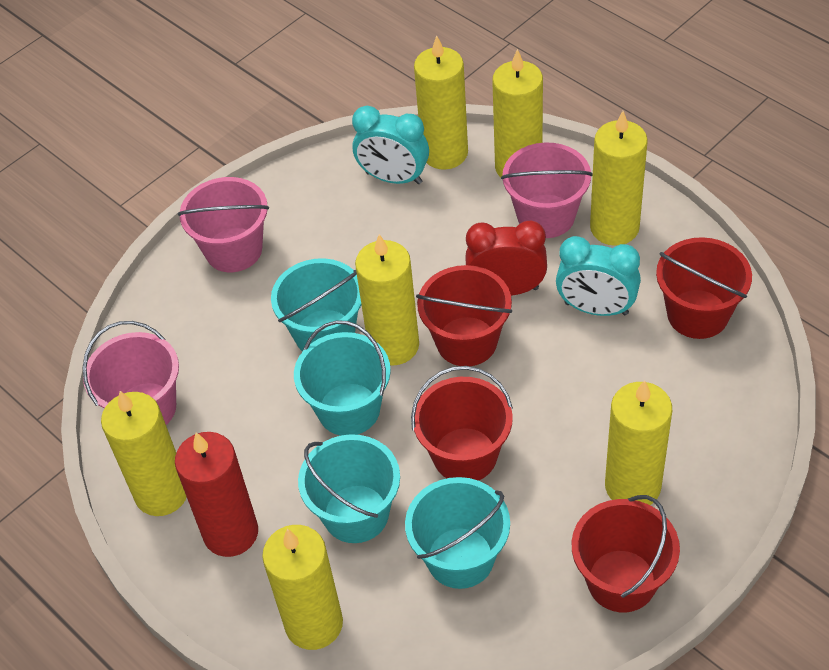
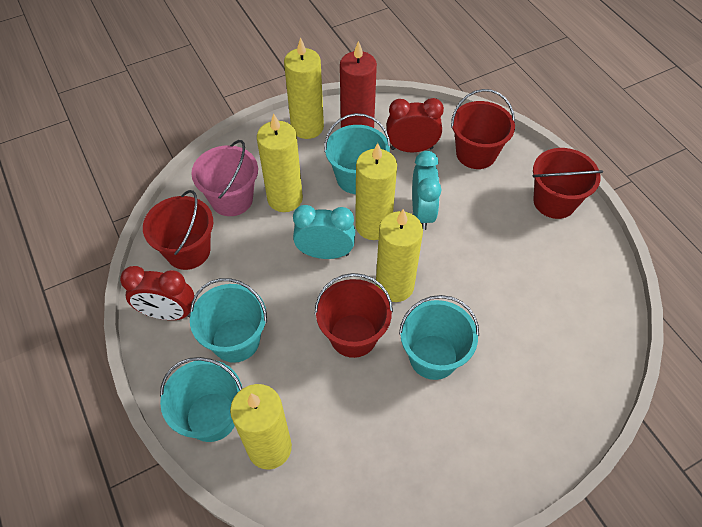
pink bucket: 3 -> 1
red clock: 1 -> 2
yellow candle: 7 -> 5

